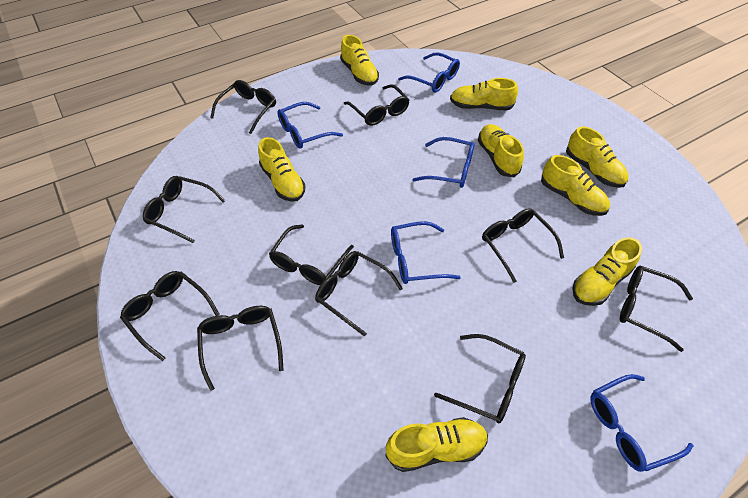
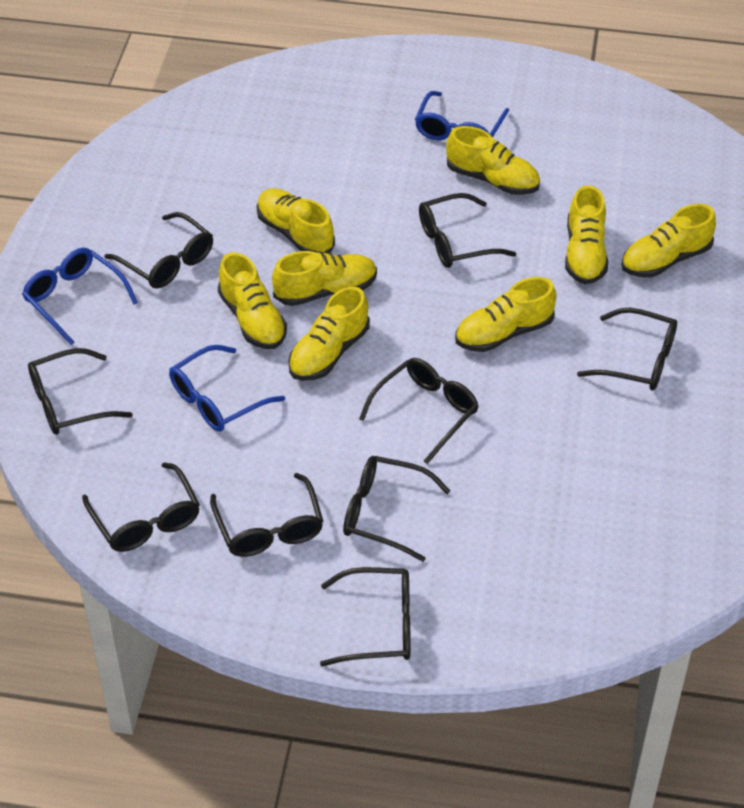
black glasses: 10 -> 9
blue glasses: 5 -> 3

